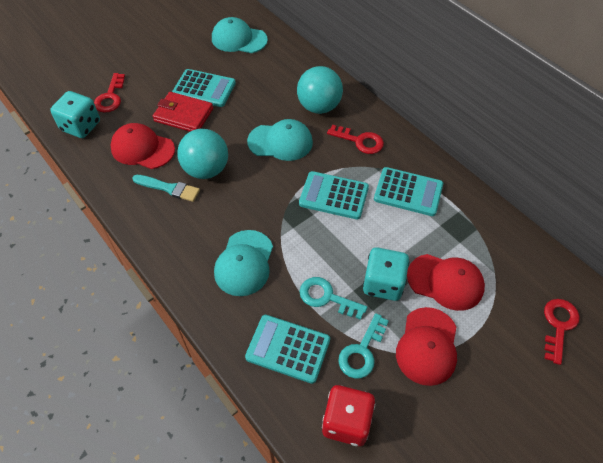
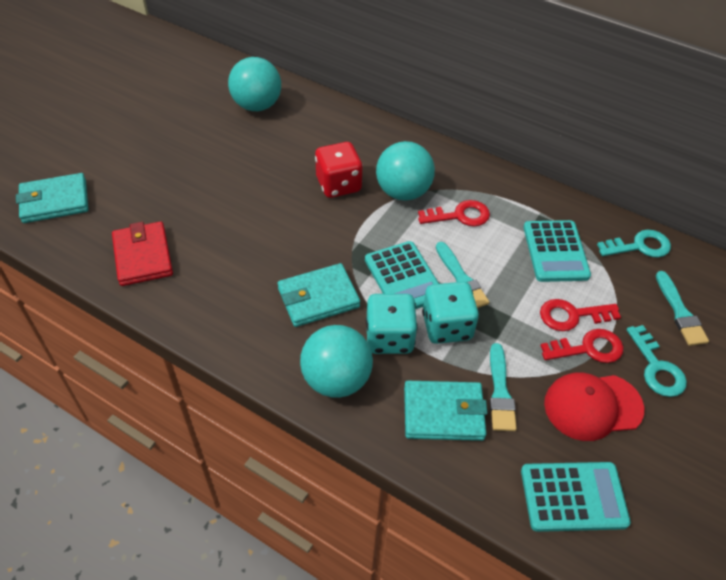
red cap: 3 -> 1
turquoise ball: 2 -> 3
turquoise brush: 1 -> 3
turquoise calculator: 4 -> 3
turquoise cap: 3 -> 0
turquoise wallet: 0 -> 3

